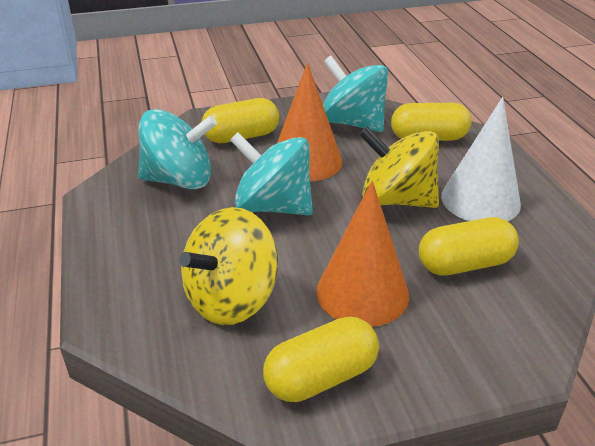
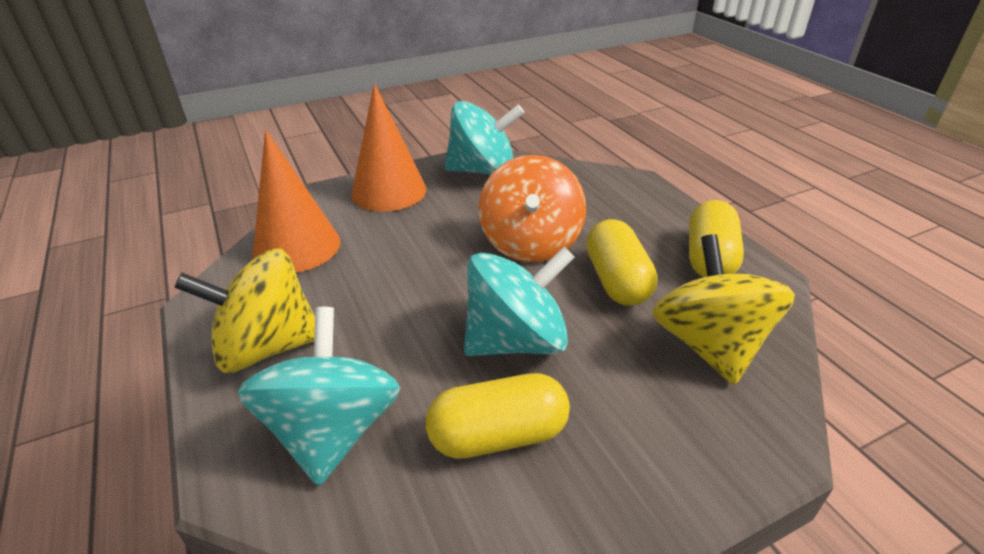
orange spinning top: 0 -> 1
white cone: 1 -> 0
yellow capsule: 4 -> 3

